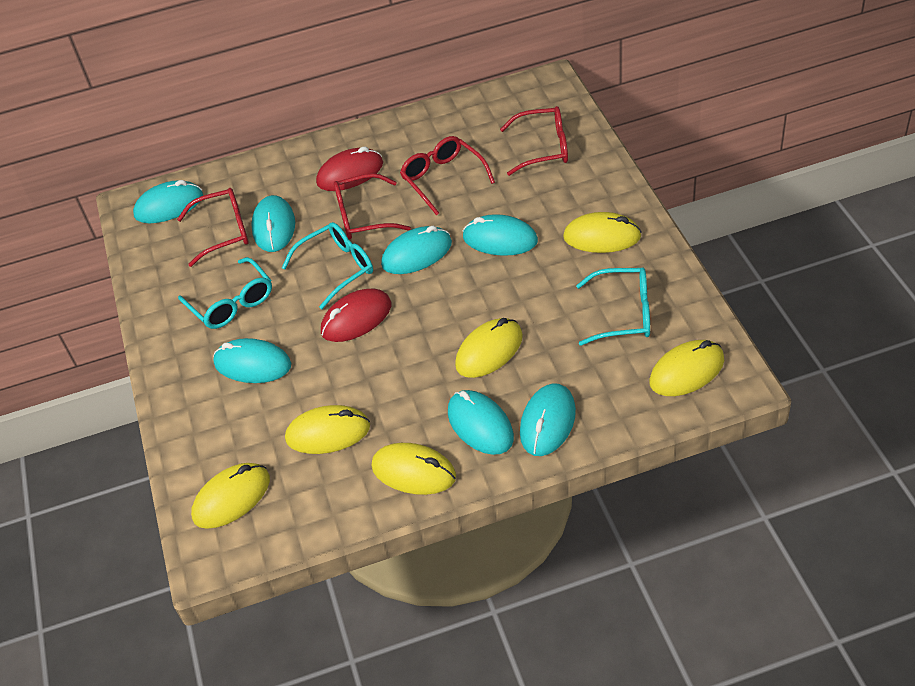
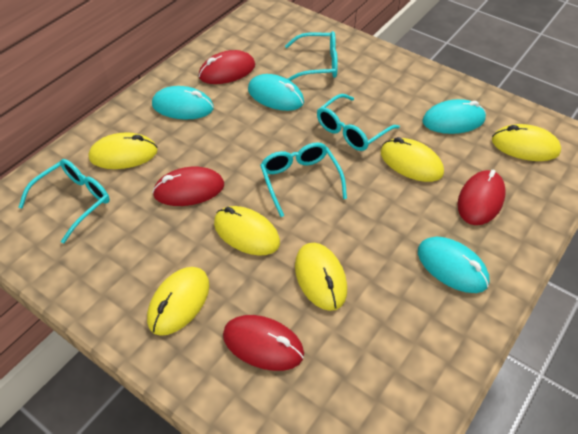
red glasses: 4 -> 0
red mouse: 2 -> 4
turquoise glasses: 3 -> 4
turquoise mouse: 7 -> 4

